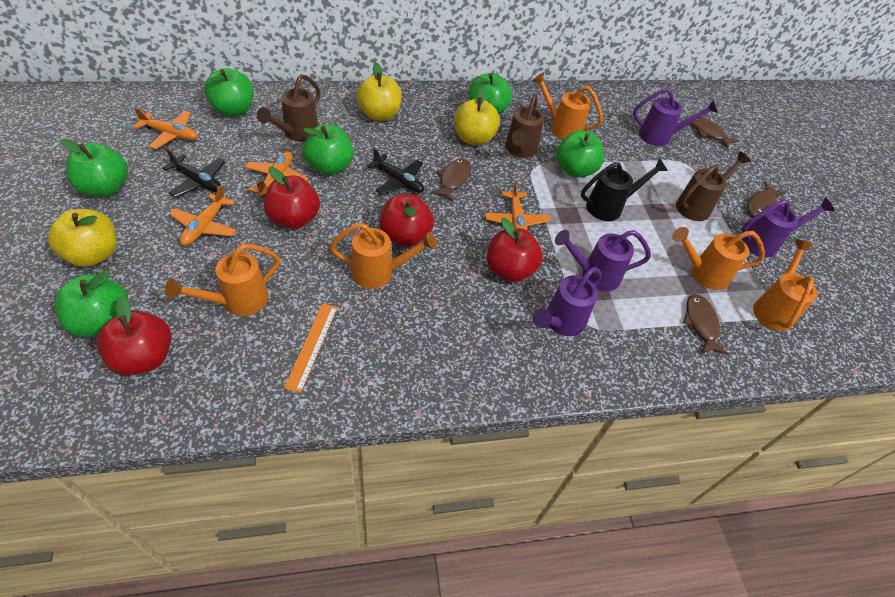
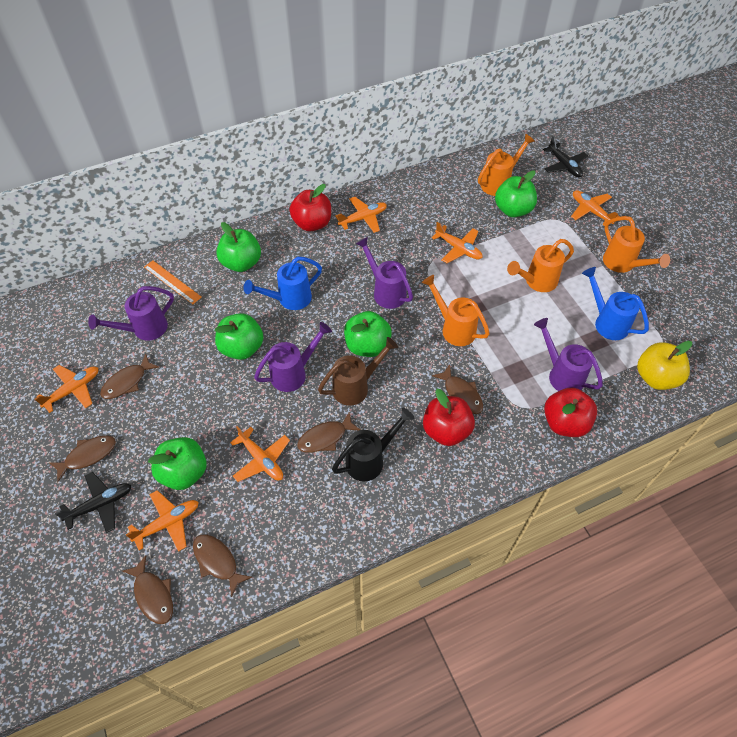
blue watering can: 0 -> 2
brown fish: 4 -> 6
brown watering can: 3 -> 1
green apple: 6 -> 5
orange plane: 4 -> 6
orange watering can: 5 -> 4
red apple: 4 -> 3
yellow apple: 3 -> 1

